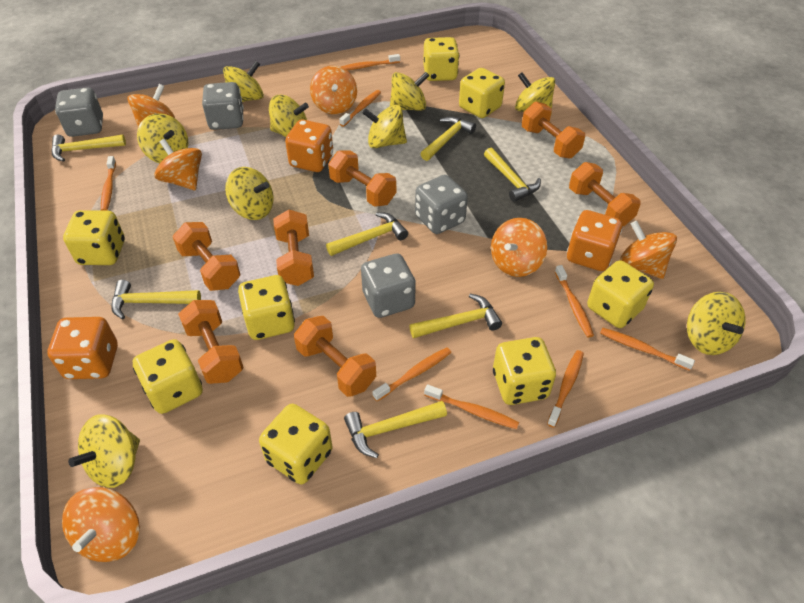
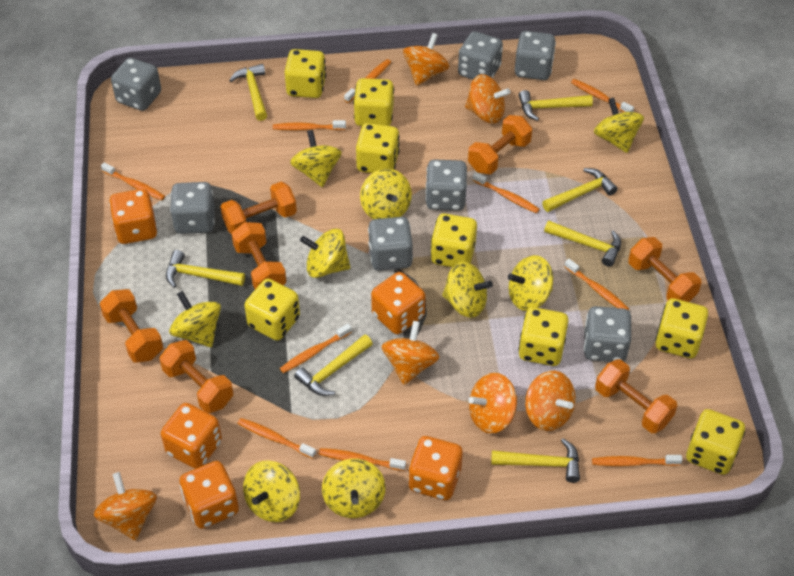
grey dice: 4 -> 7
orange dice: 3 -> 5
orange toothbrush: 8 -> 10

